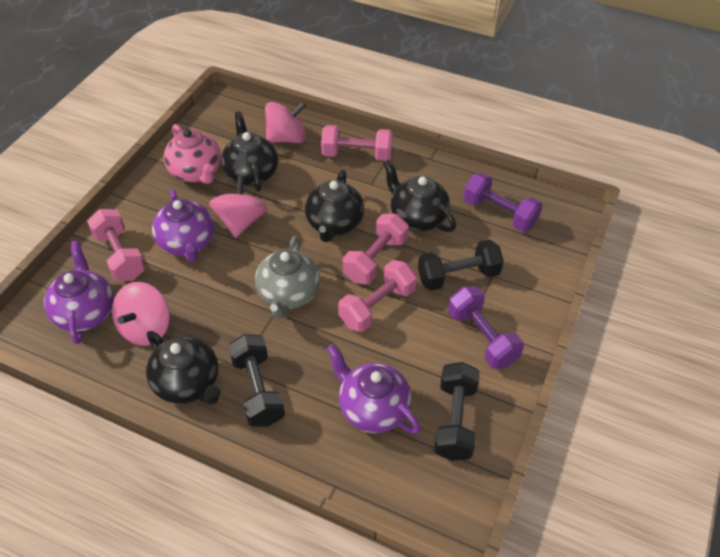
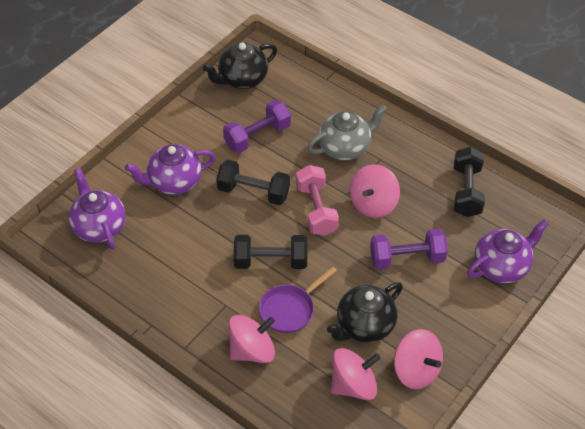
black teapot: 4 -> 2
pink dumbbell: 4 -> 1
pink spinning top: 3 -> 4
pink teapot: 1 -> 0
purple pan: 0 -> 1

